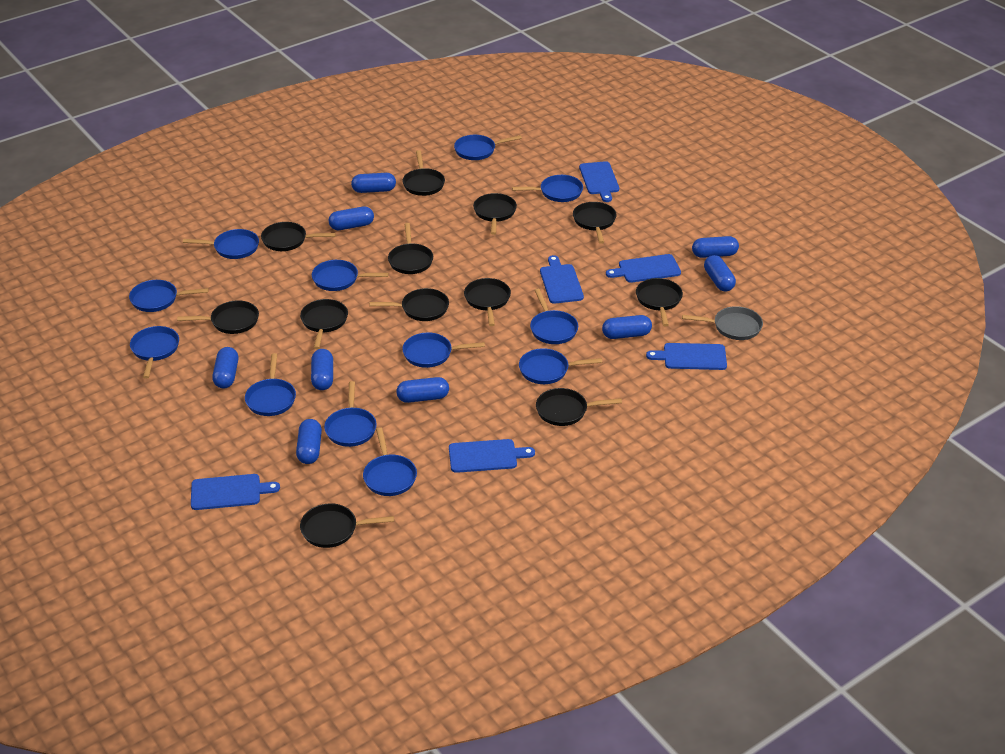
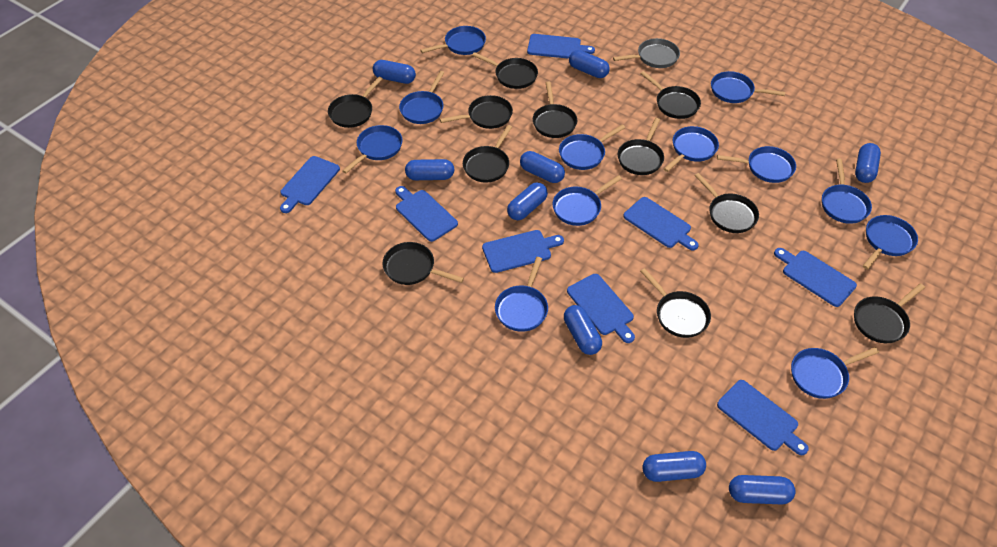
black pan: 12 -> 11
blue cutting board: 6 -> 8

